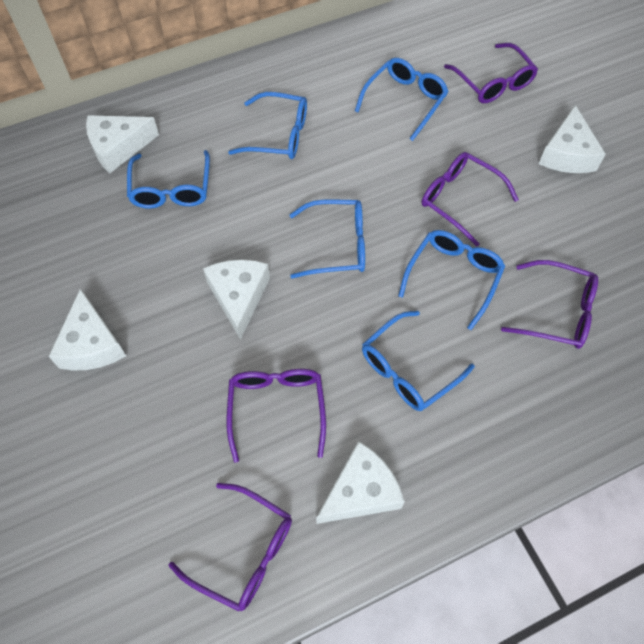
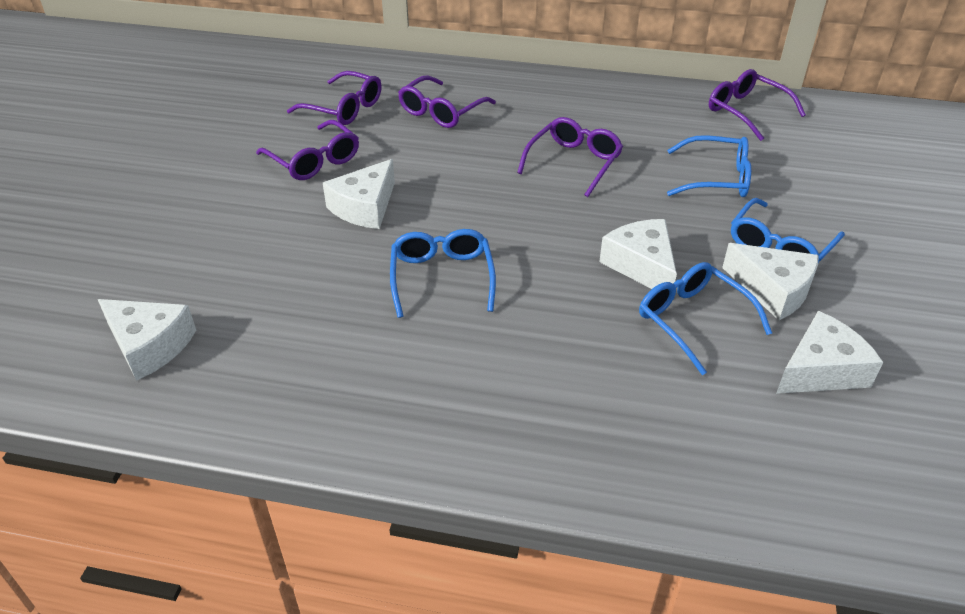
blue glasses: 6 -> 4

